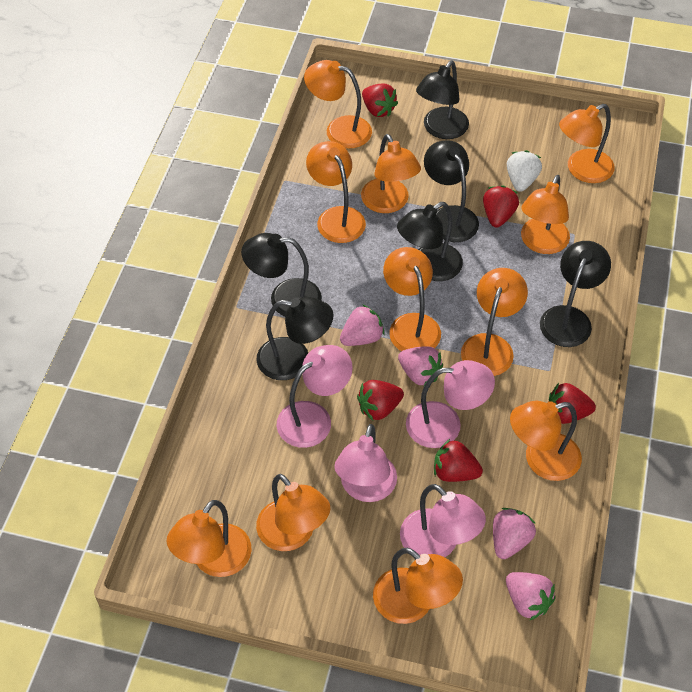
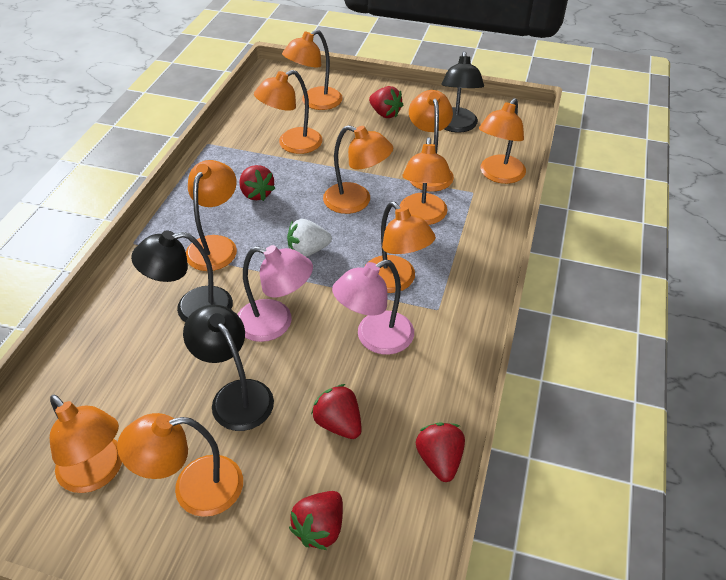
black lamp: 6 -> 3
orange lamp: 11 -> 10
pink lamp: 4 -> 2
pink strawberry: 4 -> 0

